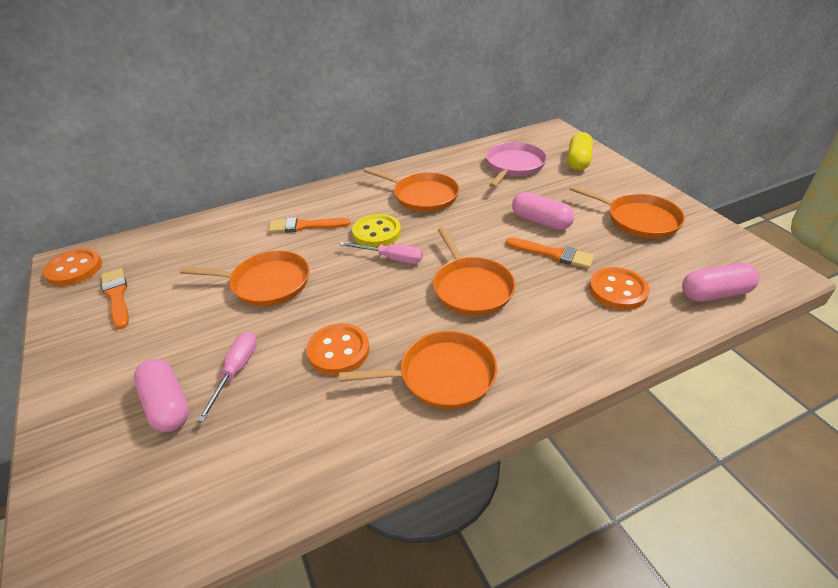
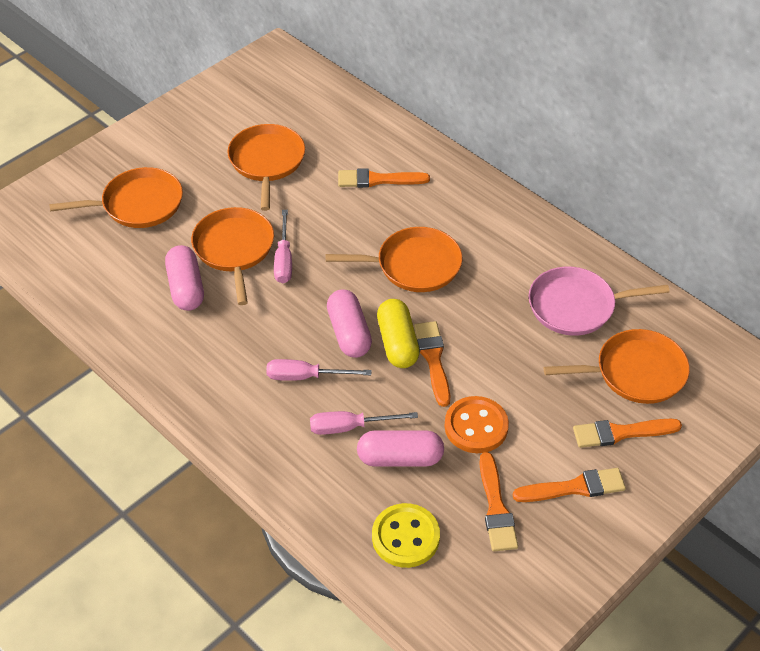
orange brush: 3 -> 5
orange button: 3 -> 1
pink screwdriver: 2 -> 3

